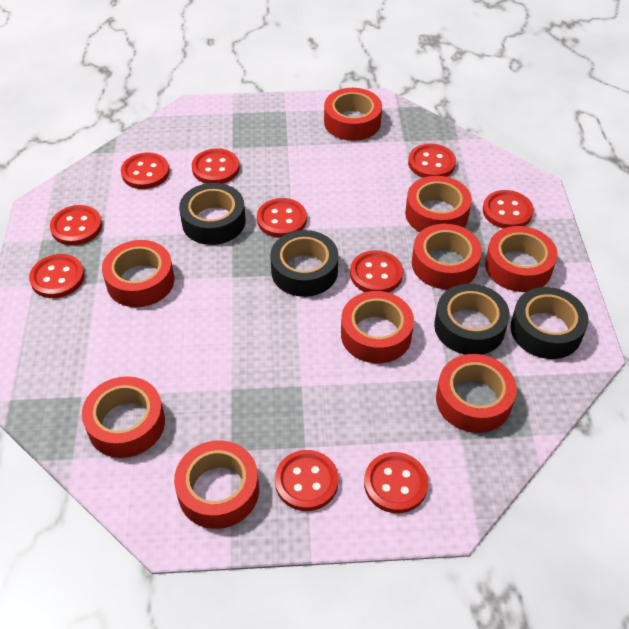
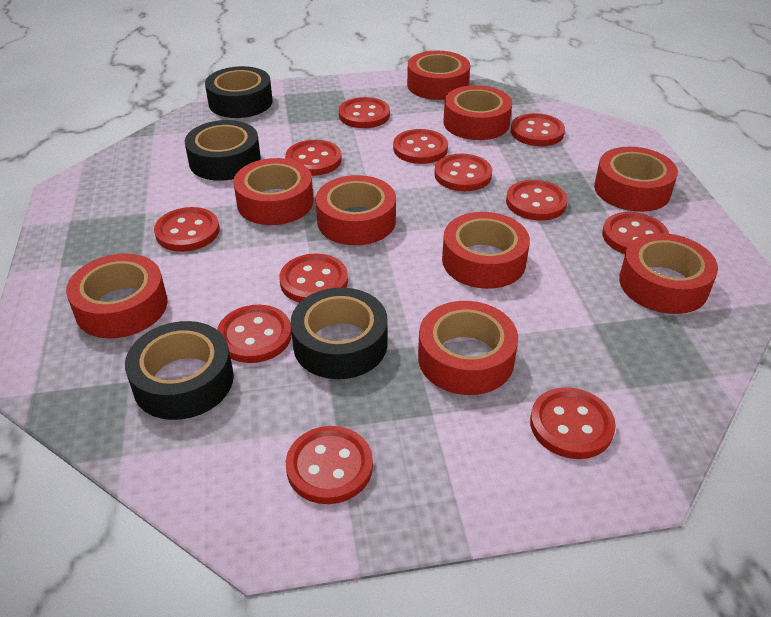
red button: 10 -> 12

